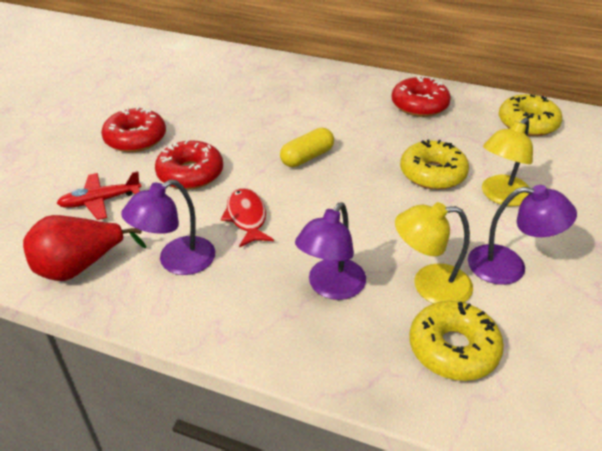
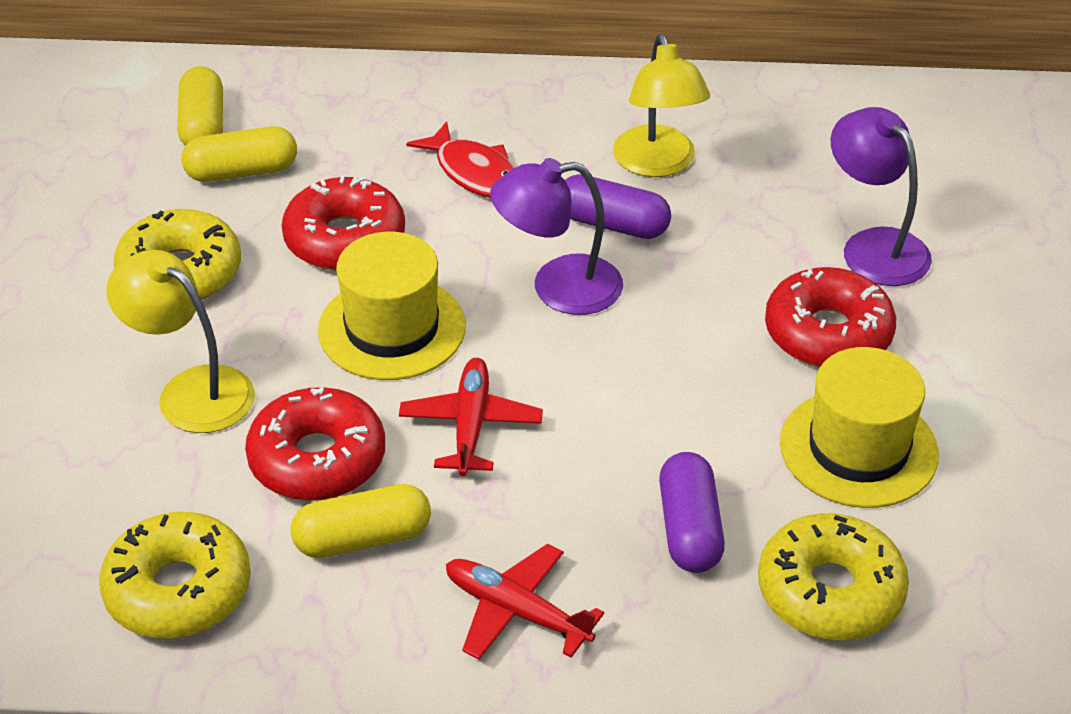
purple capsule: 0 -> 2
purple lamp: 3 -> 2
red pear: 1 -> 0
red plane: 1 -> 2
yellow capsule: 1 -> 3
yellow hat: 0 -> 2

